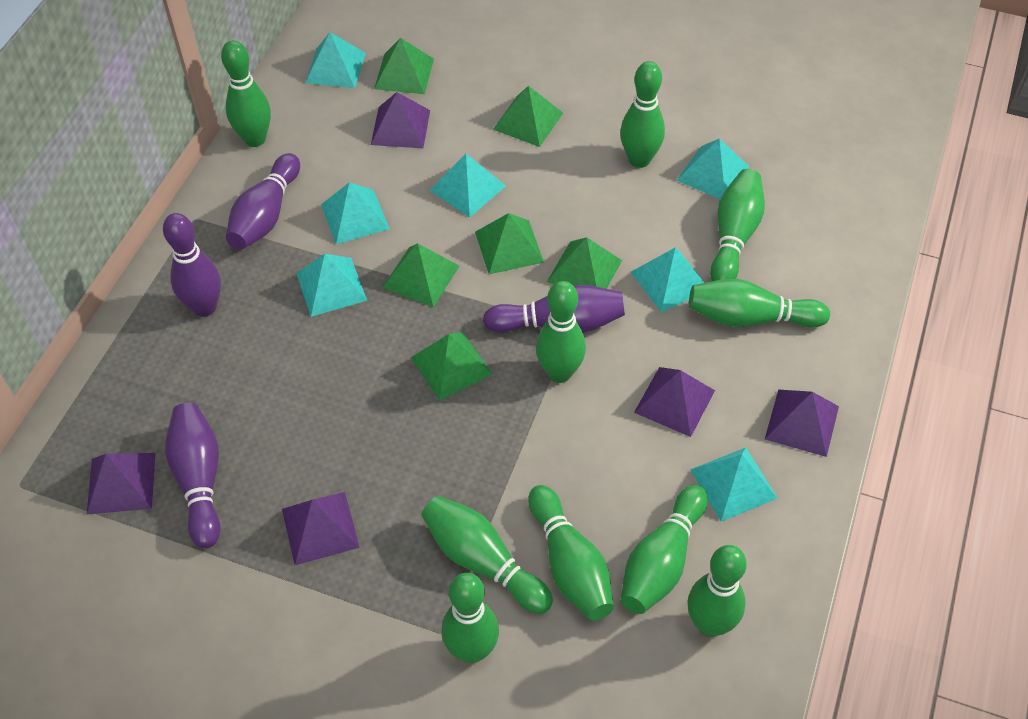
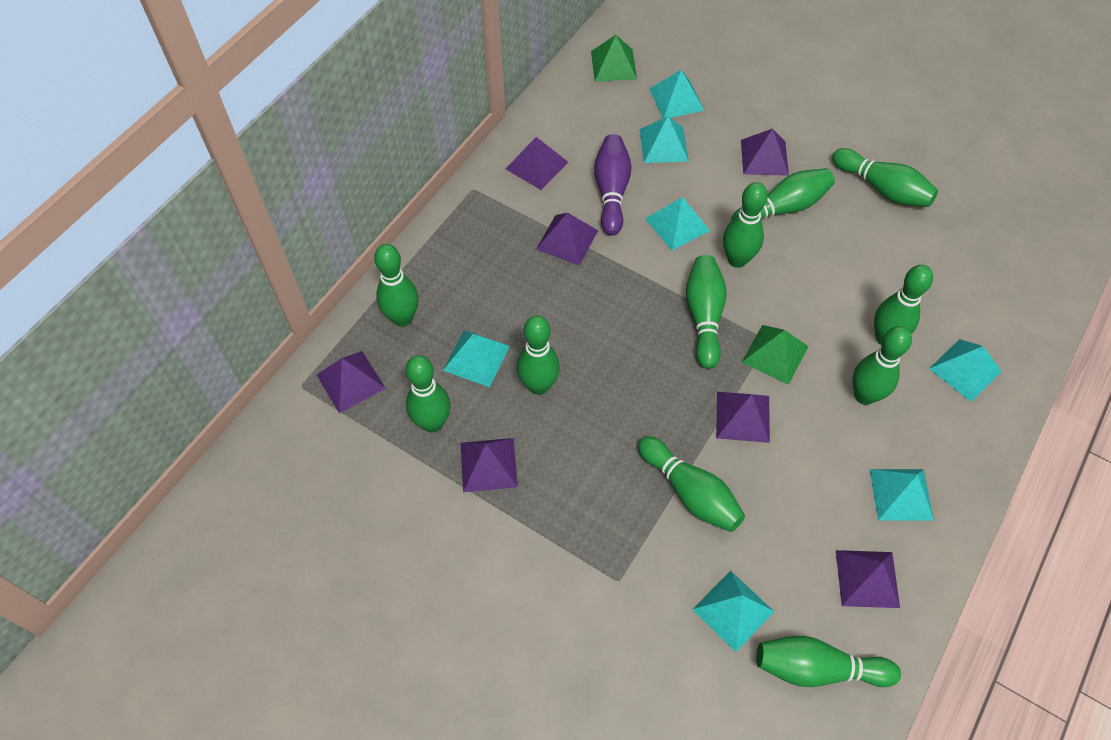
green bowling pin: 10 -> 11
green pyramid: 6 -> 2
purple bowling pin: 4 -> 1
purple pyramid: 5 -> 7

